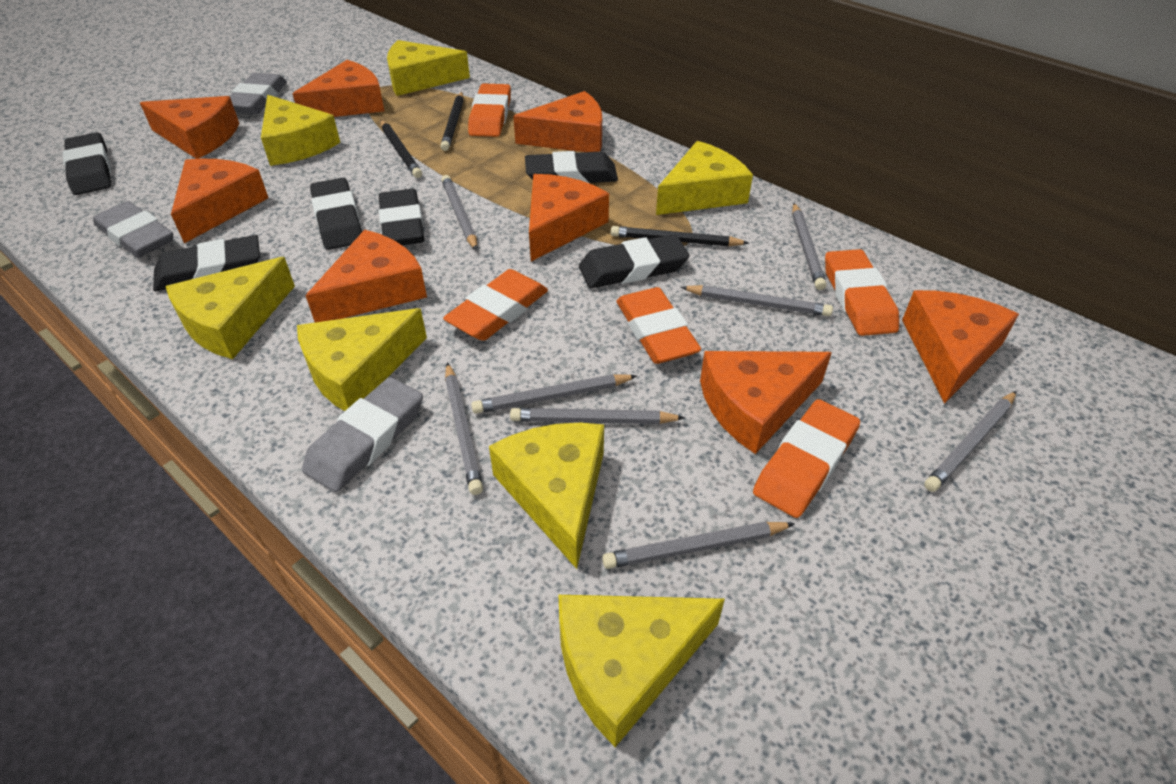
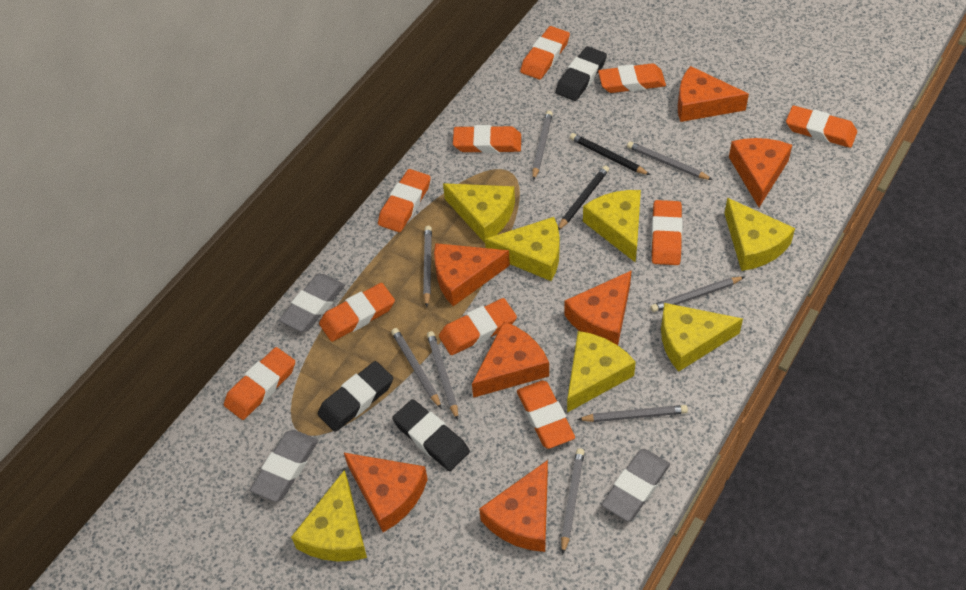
black eraser: 6 -> 3
black pencil: 3 -> 2
orange cheese: 8 -> 7
orange eraser: 5 -> 10

